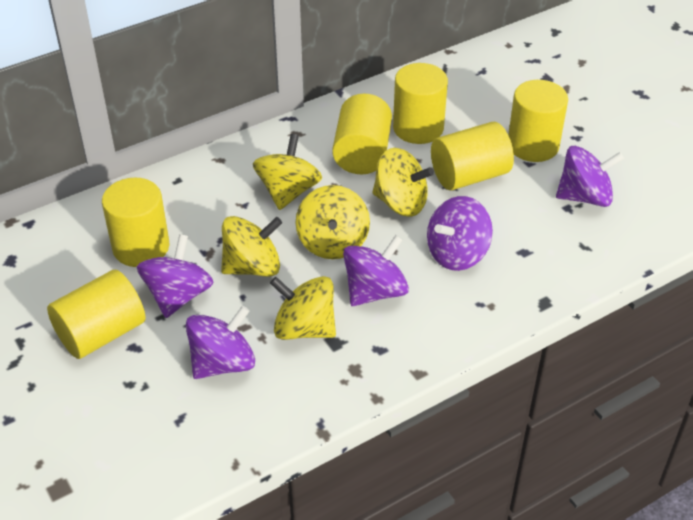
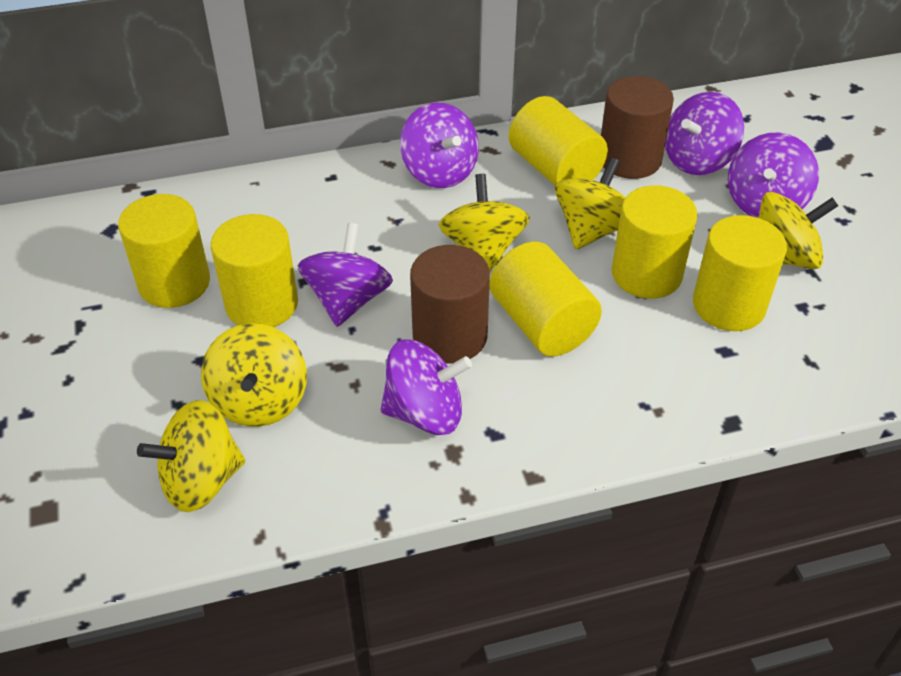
brown cylinder: 0 -> 2

